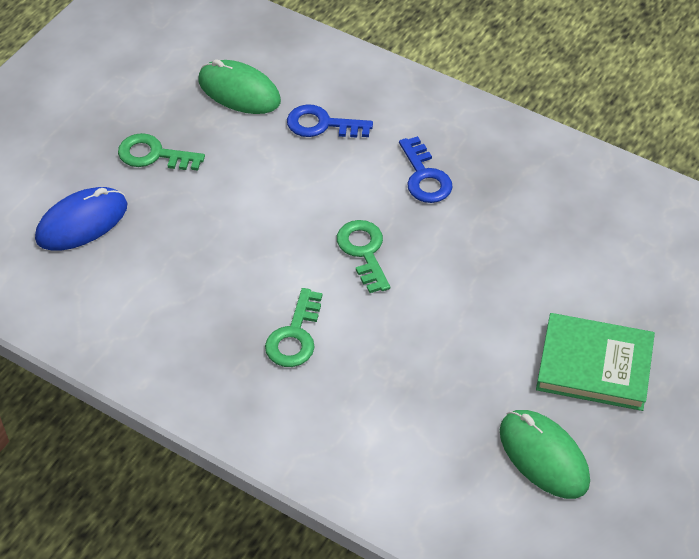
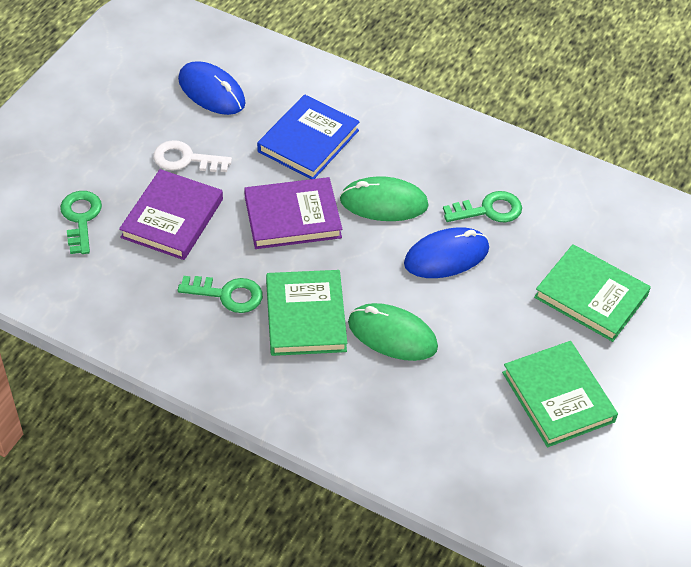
blue book: 0 -> 1
blue key: 2 -> 0
blue mouse: 1 -> 2
green book: 1 -> 3
purple book: 0 -> 2
white key: 0 -> 1

